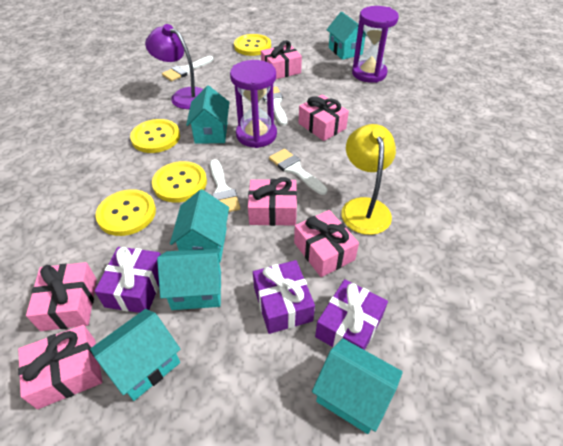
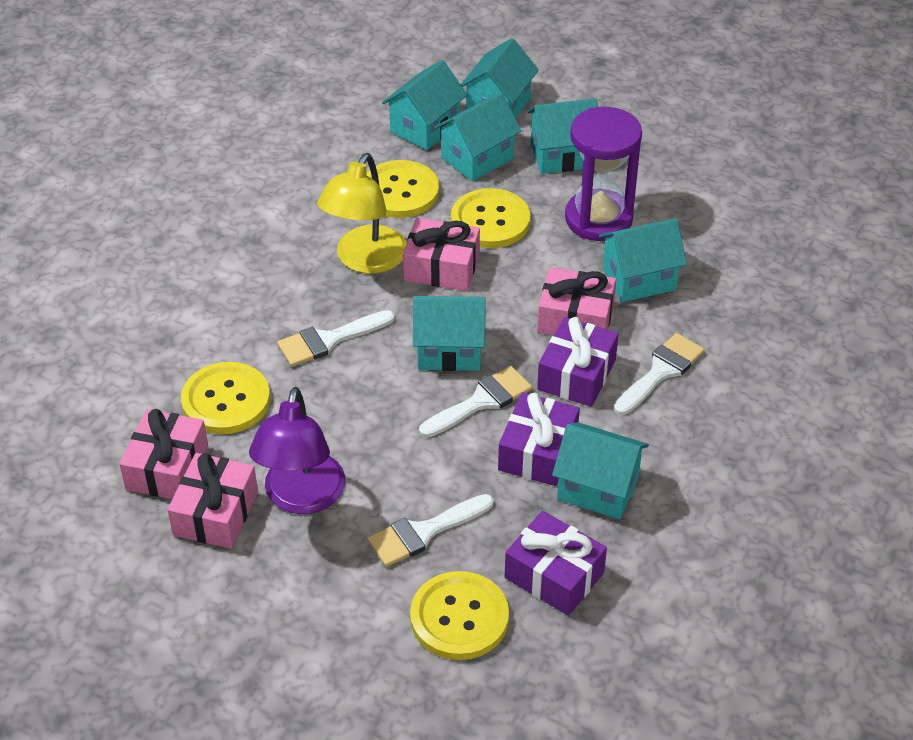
pink gift: 6 -> 4
purple hourglass: 2 -> 1
turquoise house: 6 -> 7

